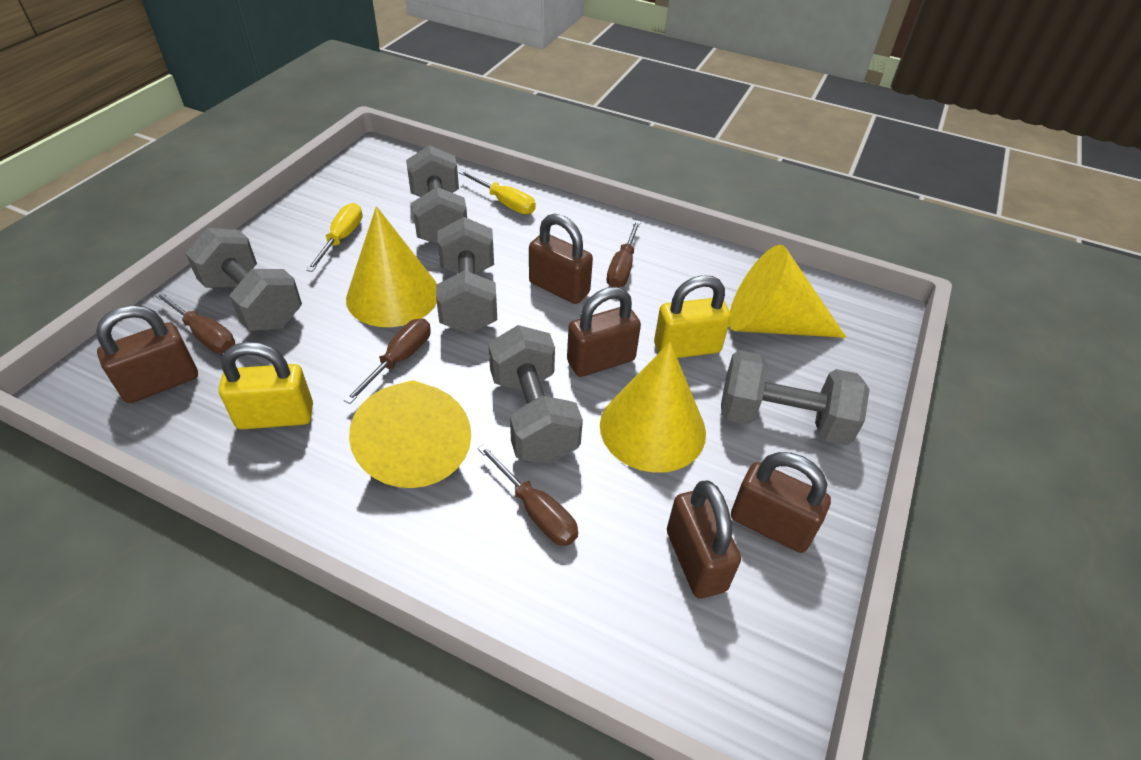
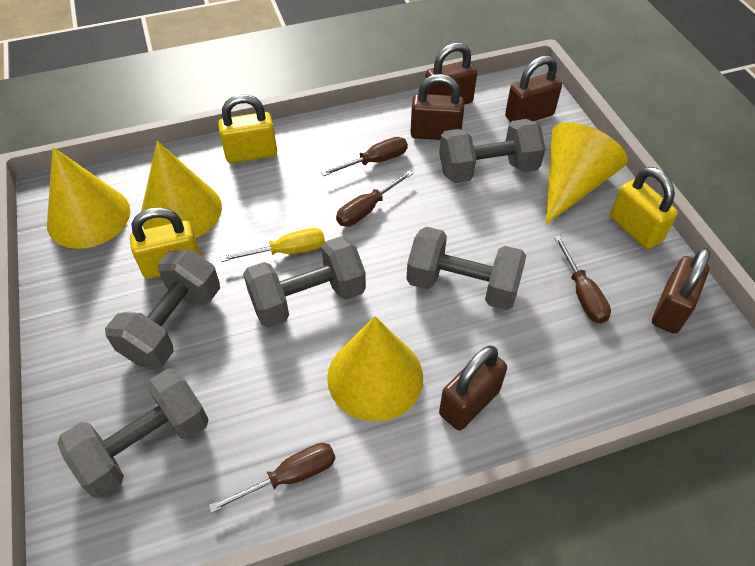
yellow padlock: 2 -> 3
yellow screwdriver: 2 -> 1

